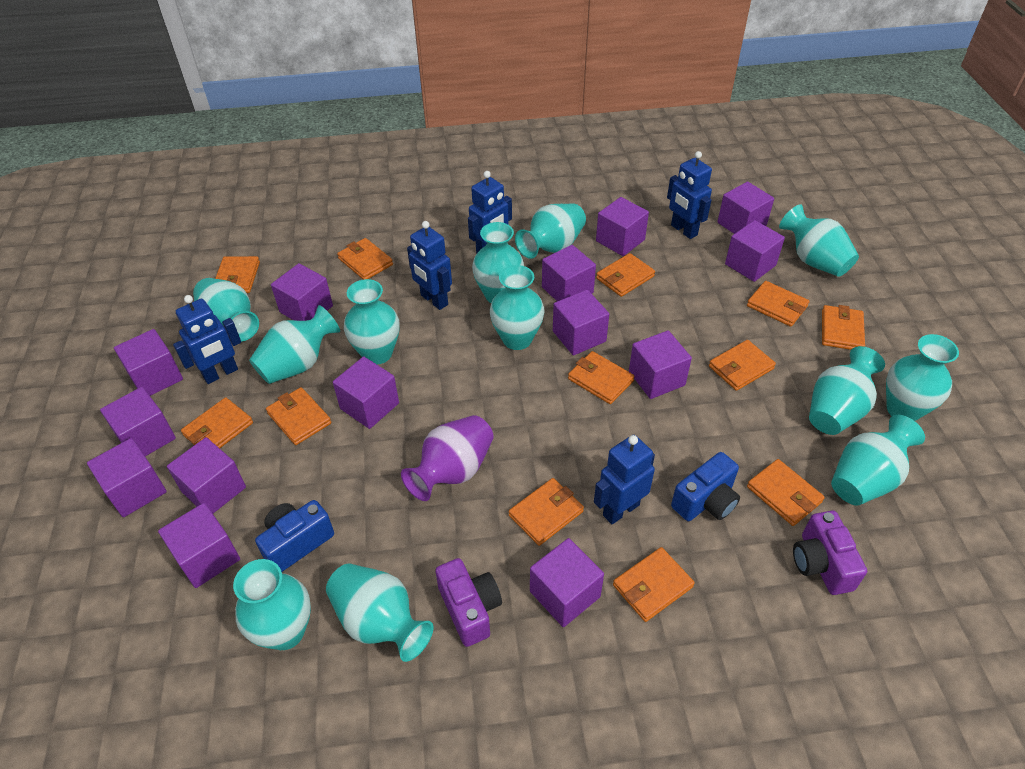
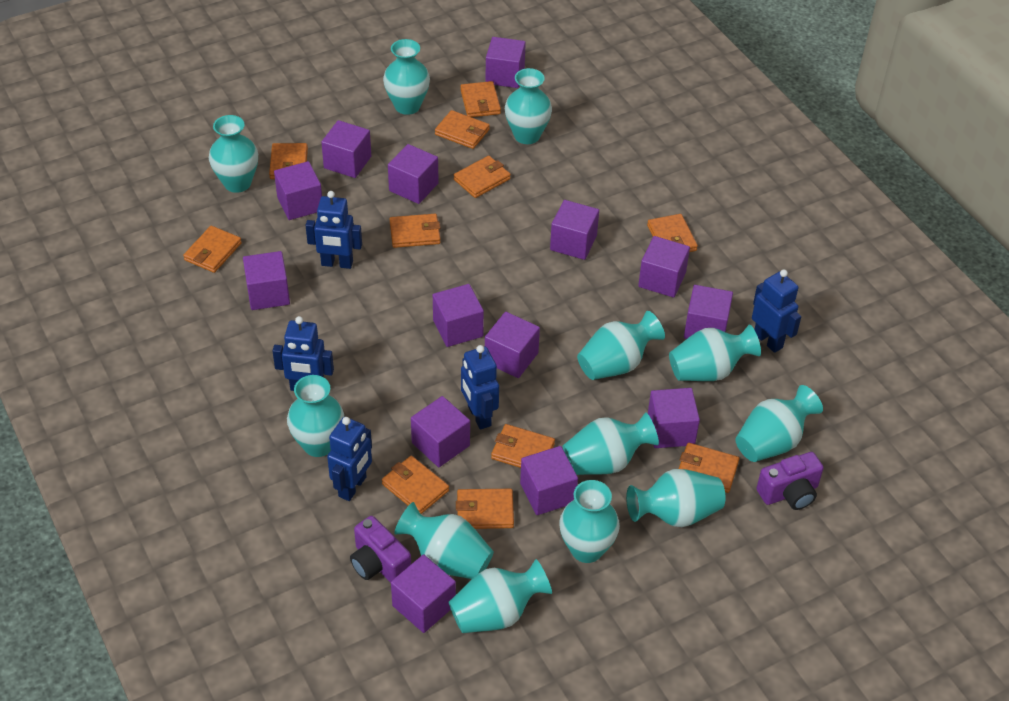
blue camera: 2 -> 0
orange wallet: 12 -> 11
purple vase: 1 -> 0

